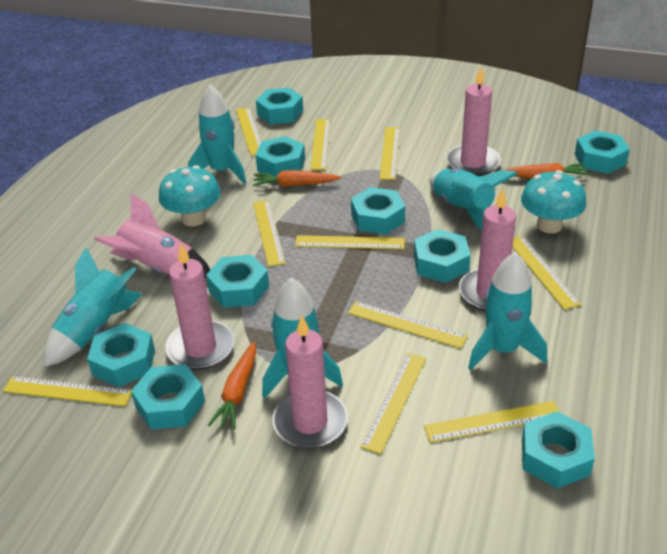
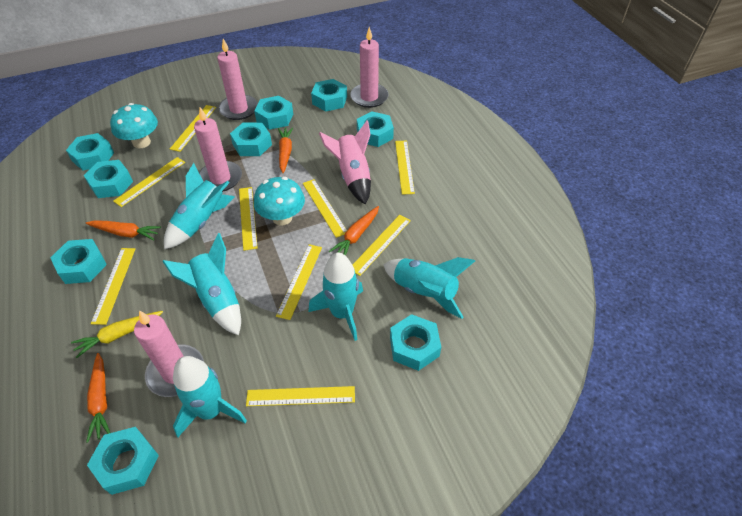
orange carrot: 3 -> 4
yellow carrot: 0 -> 1
yellow ruler: 10 -> 9

